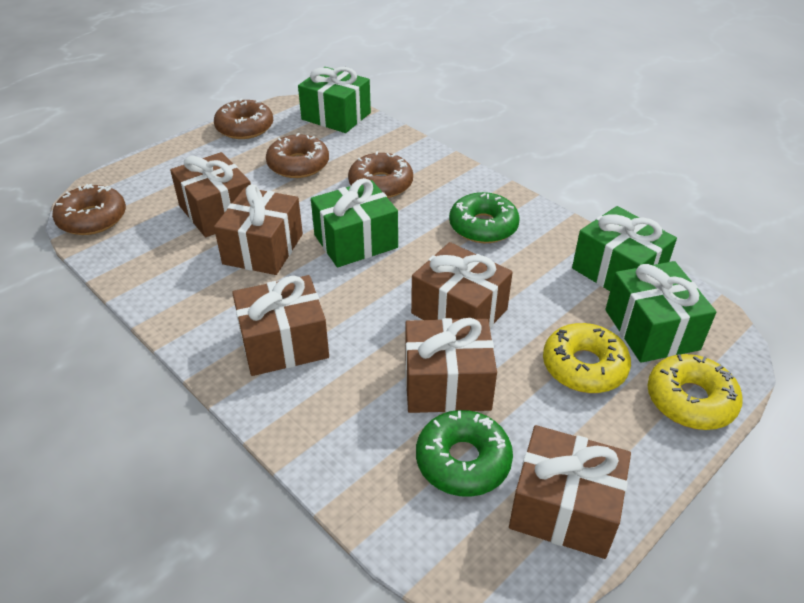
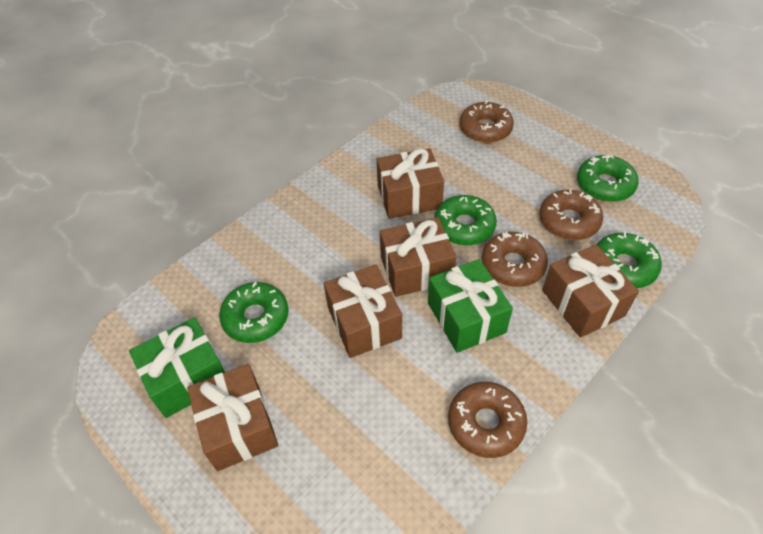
brown gift: 6 -> 5
green donut: 2 -> 4
green gift: 4 -> 2
yellow donut: 2 -> 0

